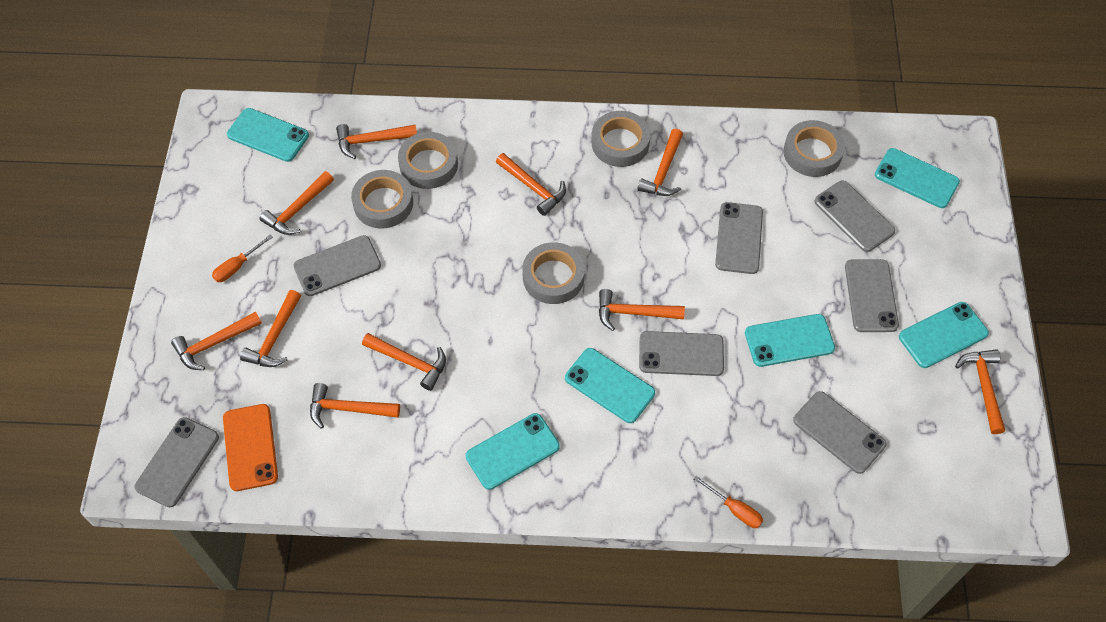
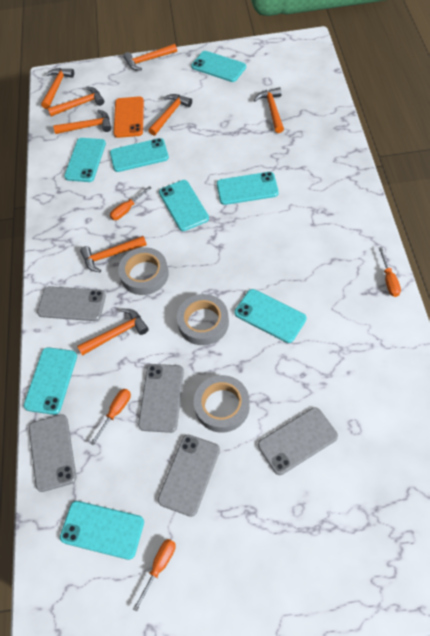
grey phone: 7 -> 5
grey tape: 5 -> 3
orange hammer: 10 -> 8
orange screwdriver: 2 -> 4
turquoise phone: 6 -> 8

